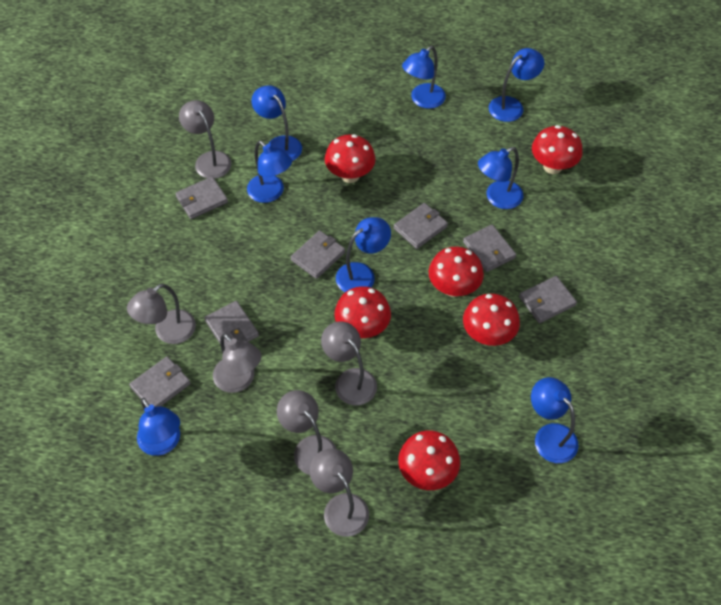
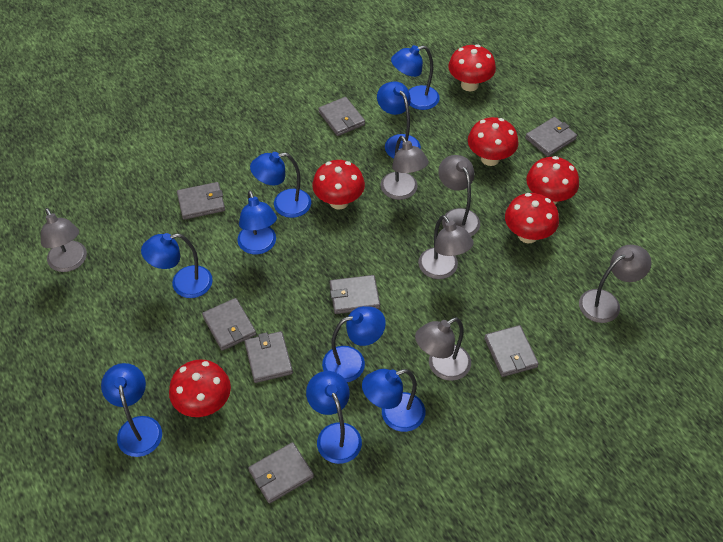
blue lamp: 8 -> 9
grey wallet: 7 -> 8

